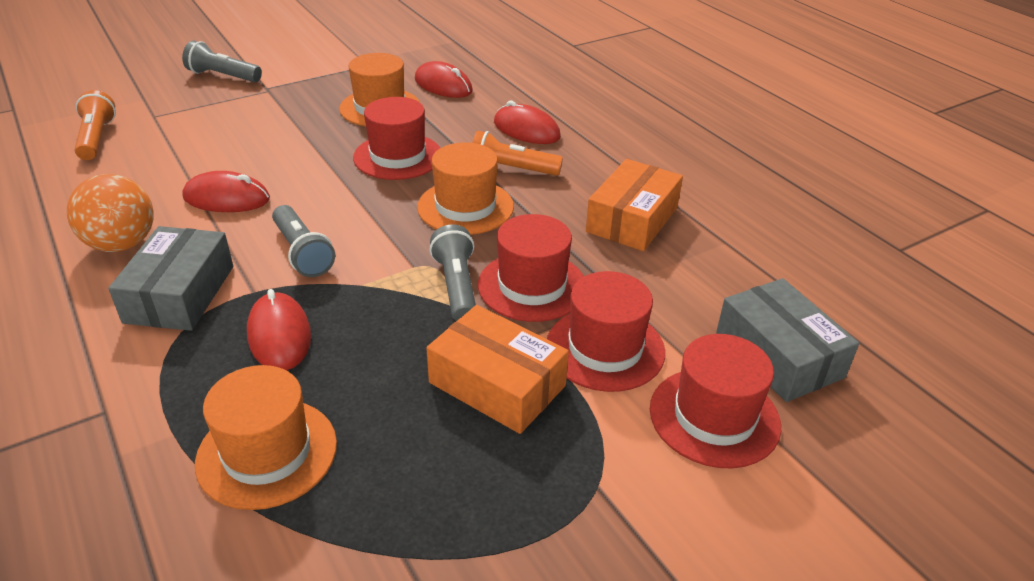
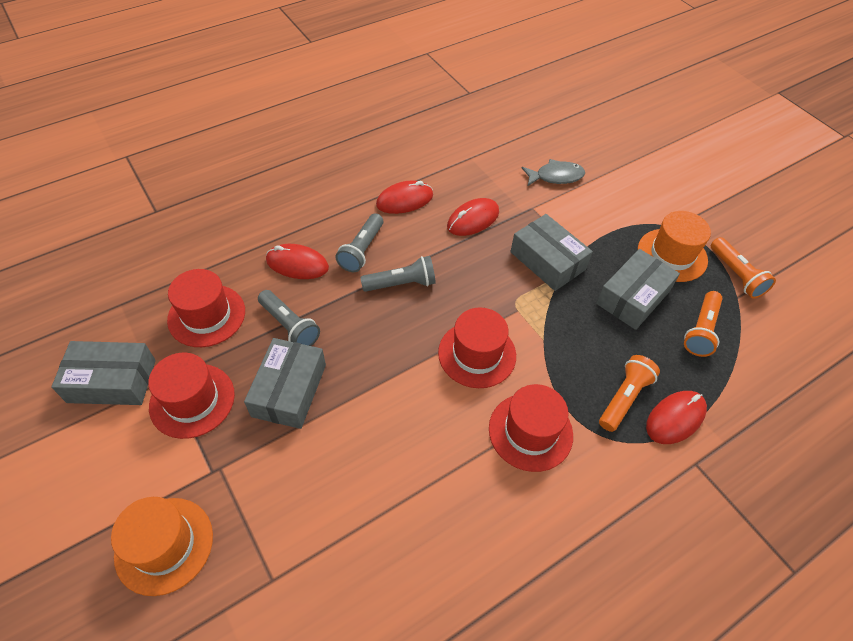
grey box: 2 -> 4
grey fish: 0 -> 1
orange ball: 1 -> 0
orange box: 2 -> 0
orange flashlight: 2 -> 3
orange hat: 3 -> 2

